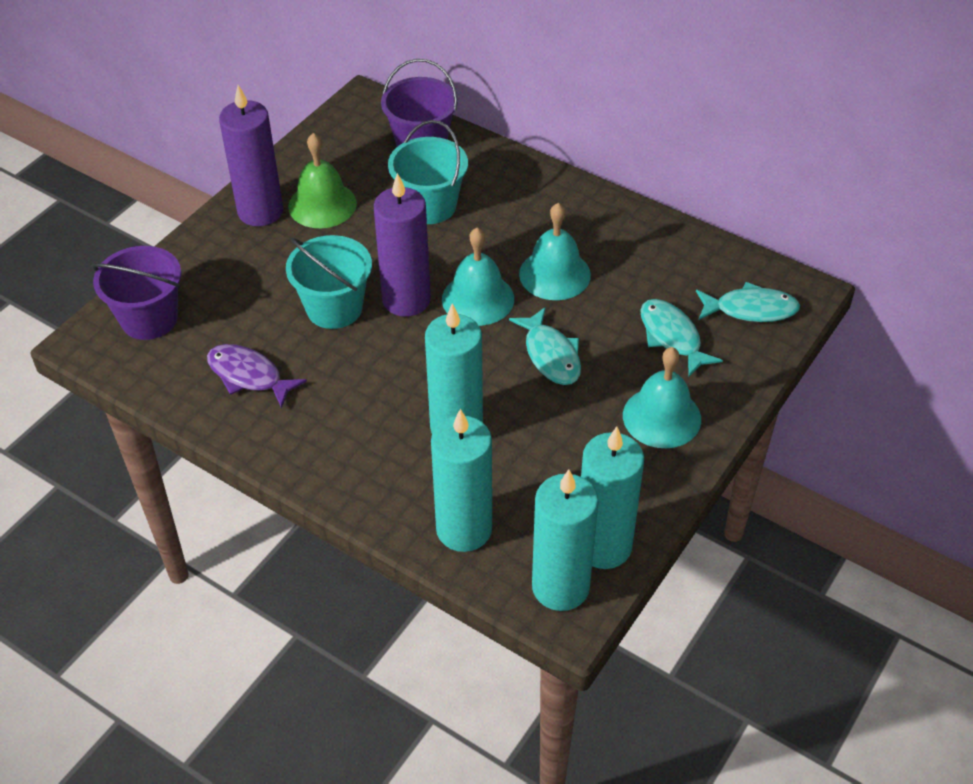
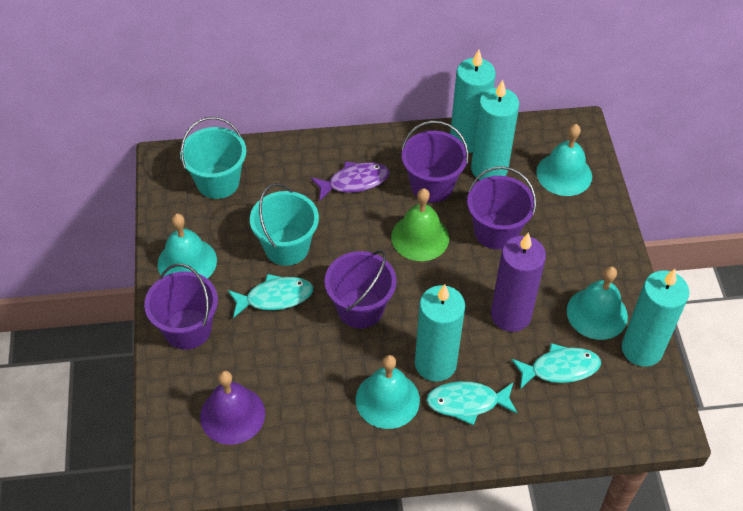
purple bell: 0 -> 1
purple bucket: 2 -> 4
purple candle: 2 -> 1
turquoise bell: 3 -> 4

